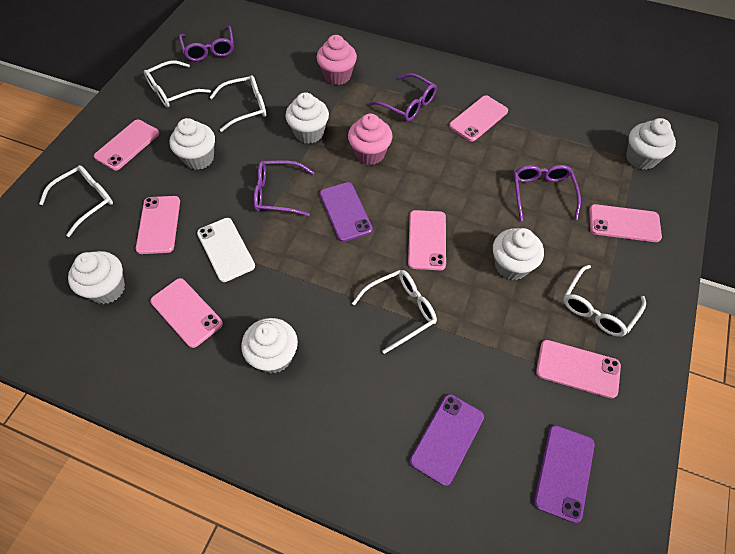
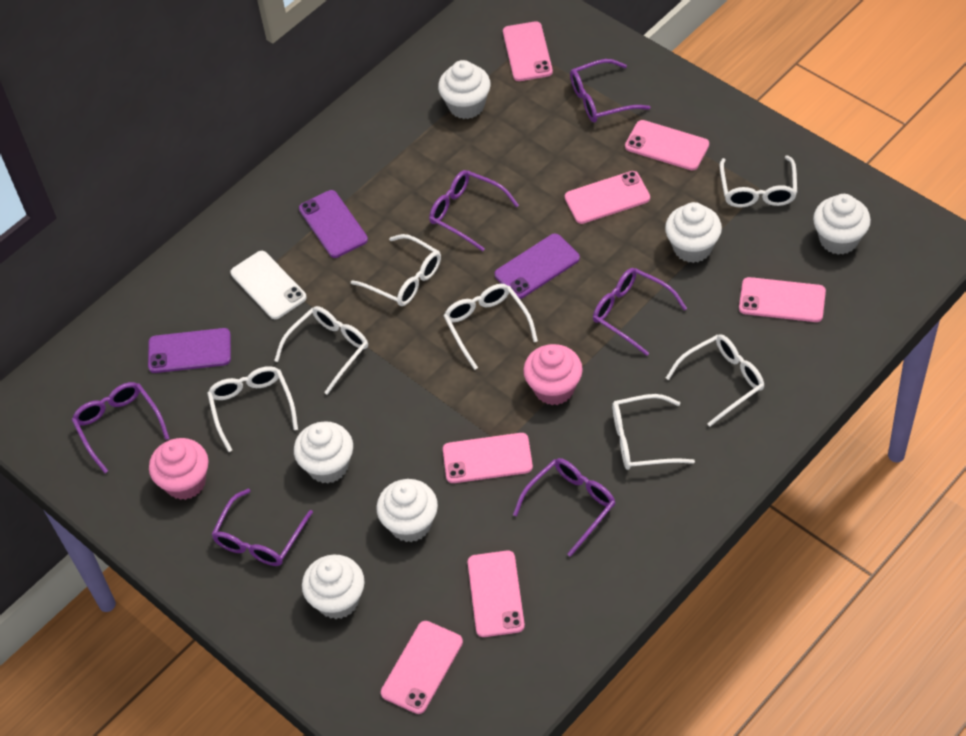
purple glasses: 4 -> 6
white glasses: 5 -> 7

